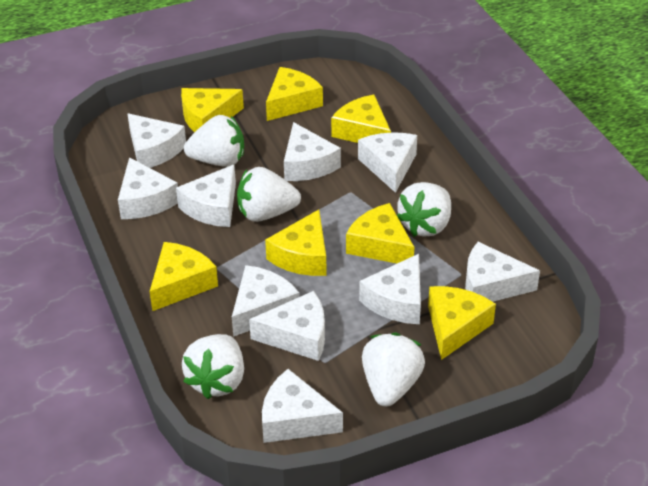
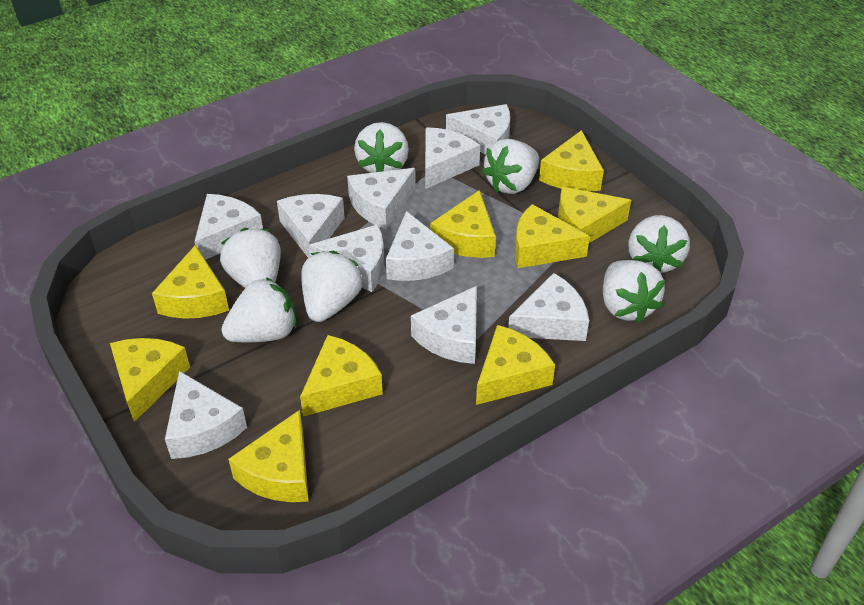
white strawberry: 5 -> 7
yellow cheese: 7 -> 9

